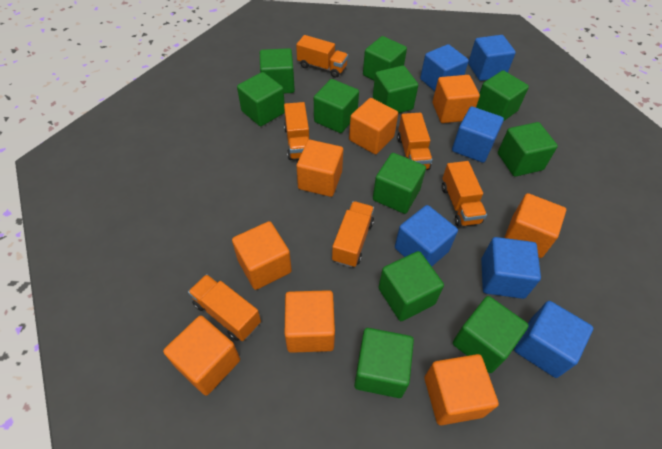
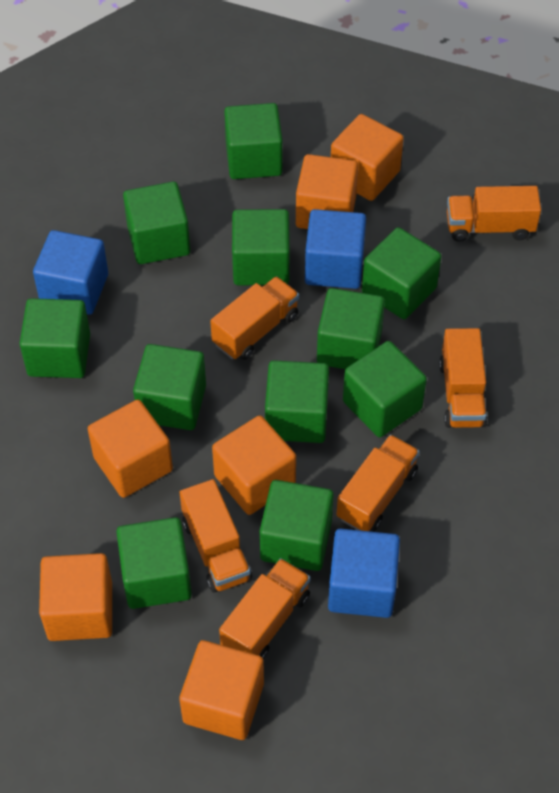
blue cube: 6 -> 3
orange cube: 8 -> 6

